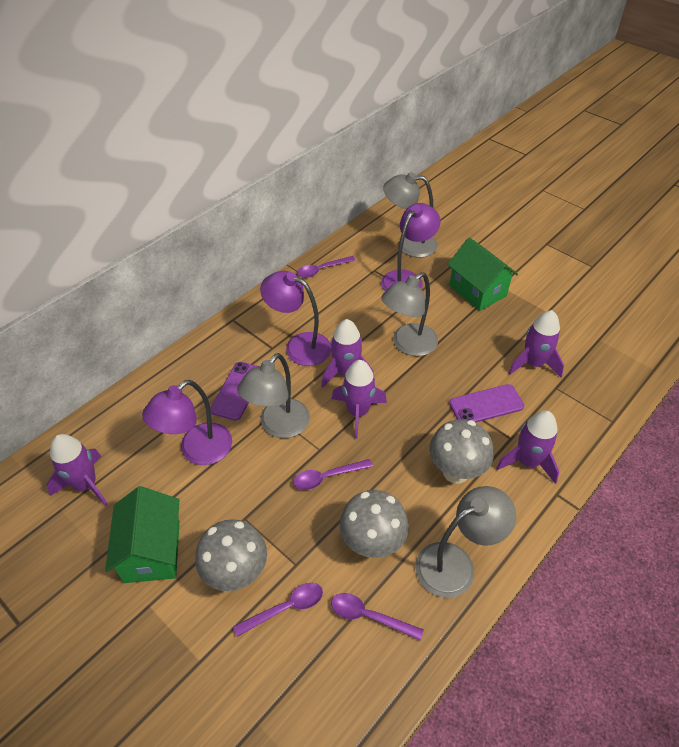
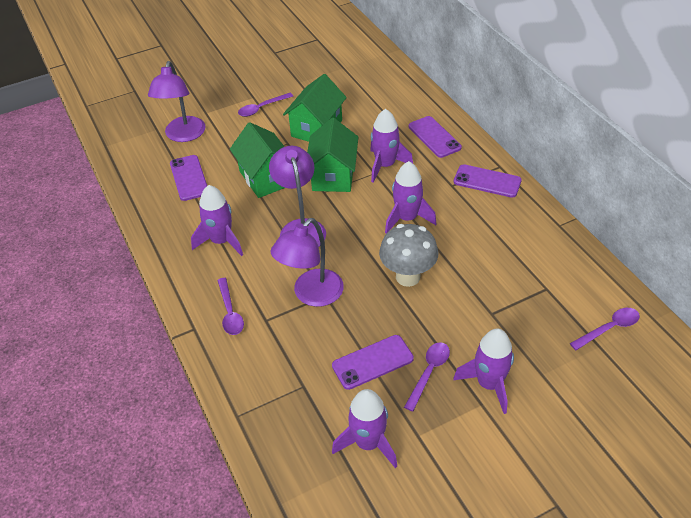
green house: 2 -> 3
grey lamp: 4 -> 0
grey mushroom: 3 -> 1
purple phone: 2 -> 4

